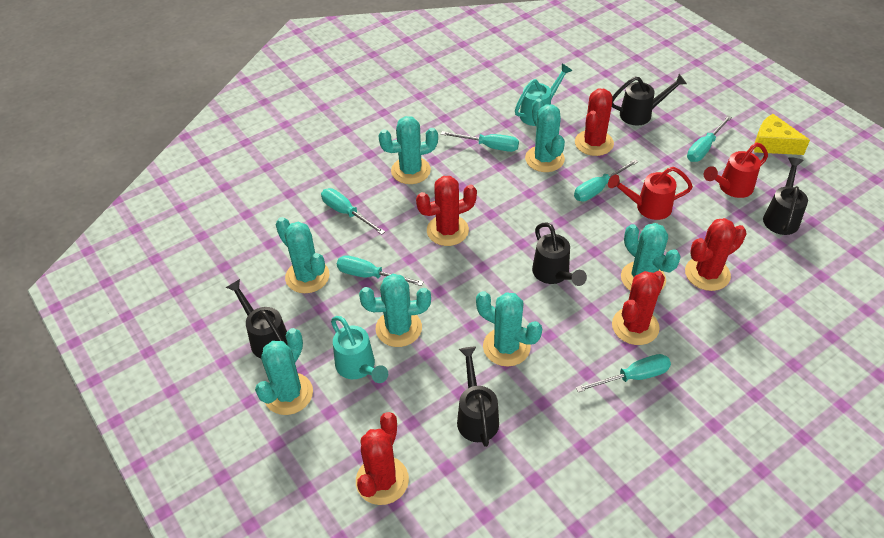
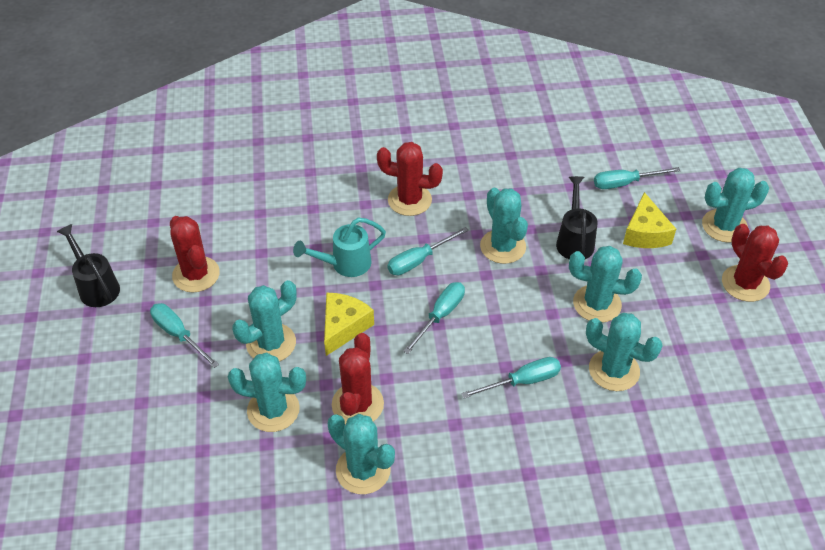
black watering can: 5 -> 2
red cactus: 5 -> 4
red watering can: 2 -> 0
turquoise screwdriver: 6 -> 5
turquoise watering can: 2 -> 1
yellow cheese: 1 -> 2

